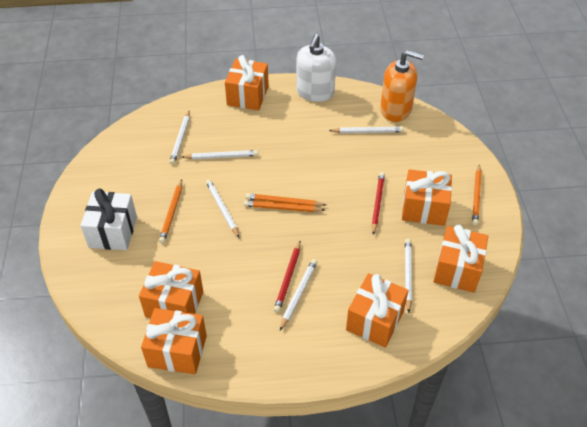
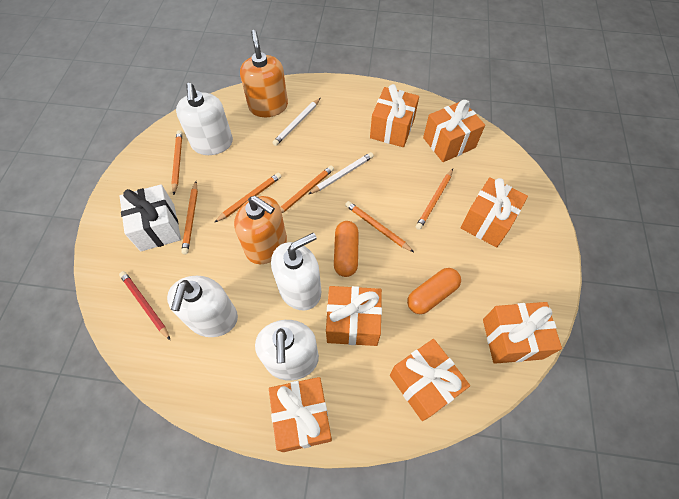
orange capsule: 0 -> 2
orange gift: 6 -> 7
orange pencil: 4 -> 6
orange soap dispenser: 1 -> 2
red pencil: 2 -> 1
white pencil: 6 -> 2
white soap dispenser: 1 -> 4

